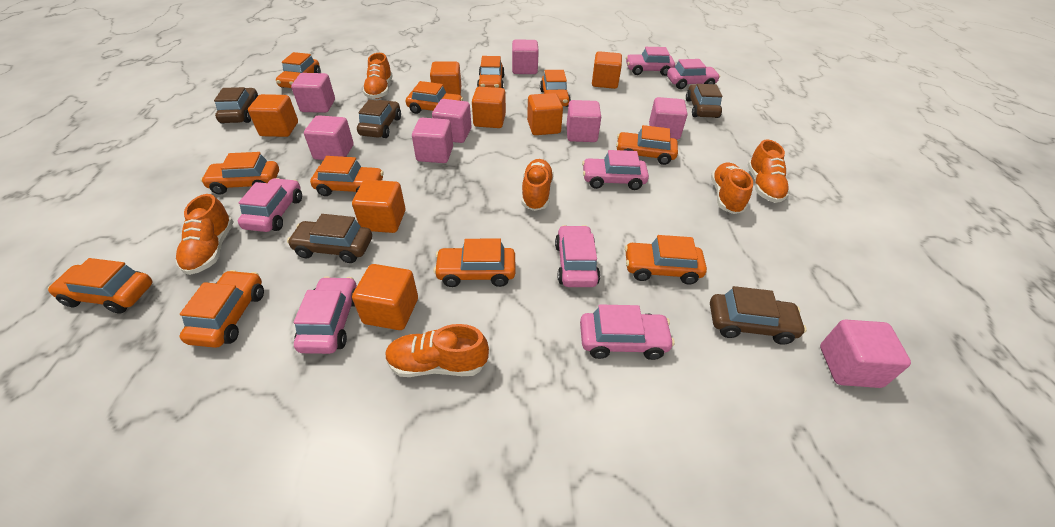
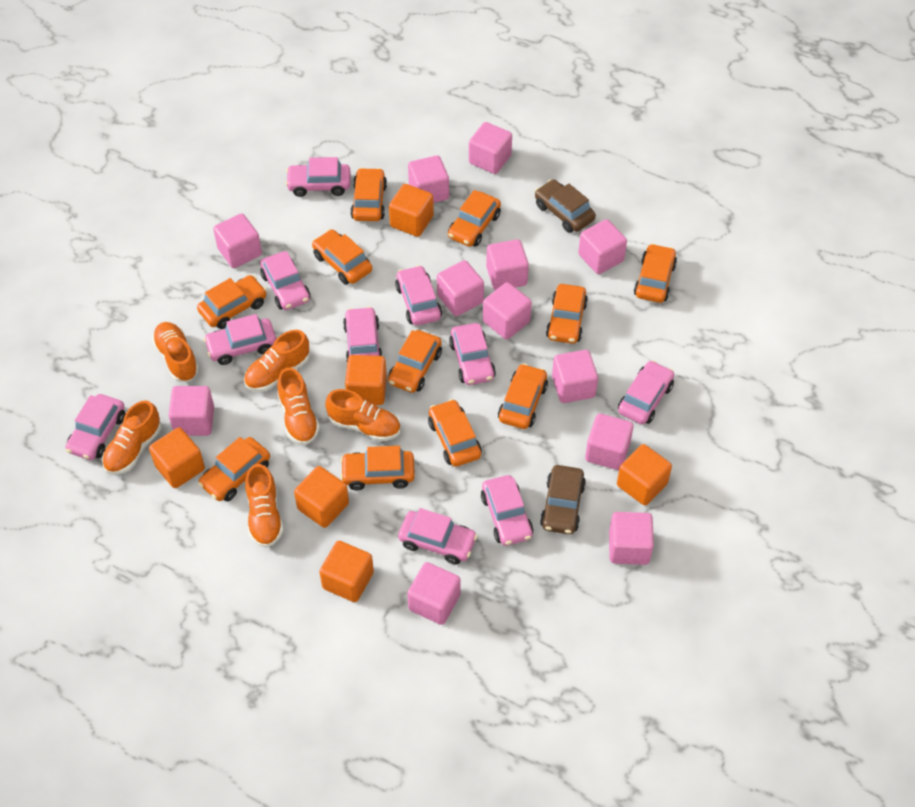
brown car: 5 -> 2
orange cube: 7 -> 6
pink car: 7 -> 10
pink cube: 8 -> 12

